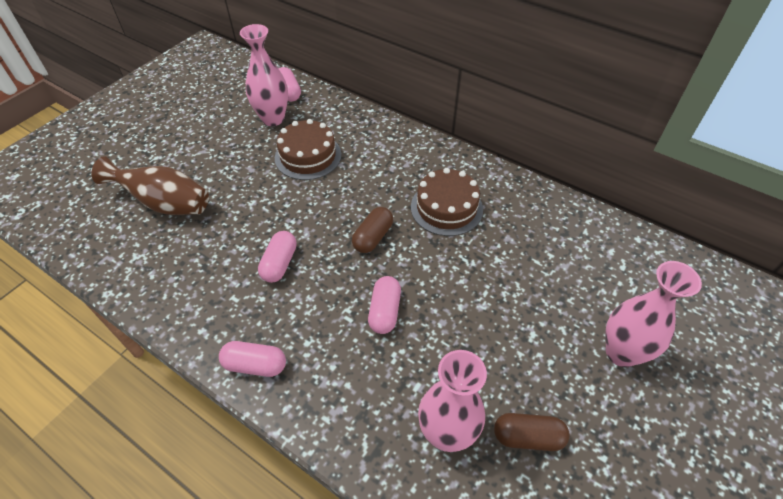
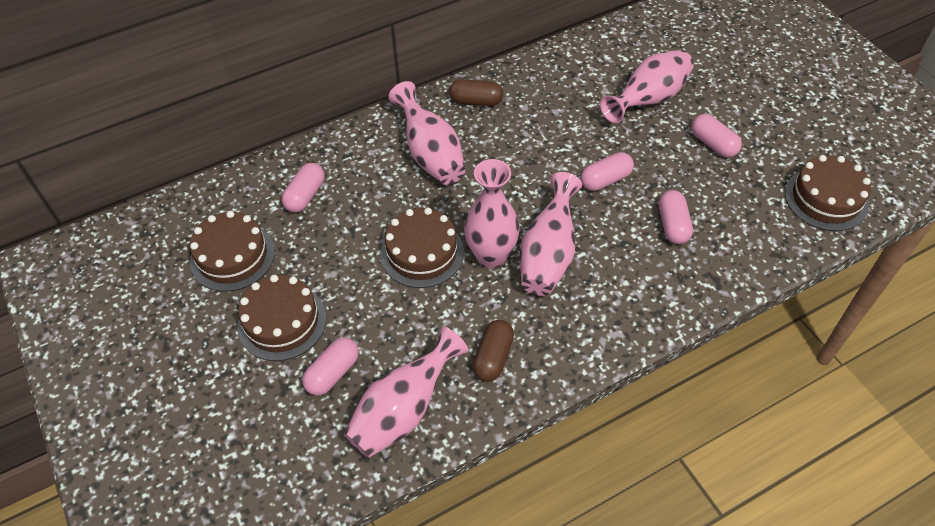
brown cake: 2 -> 4
brown vase: 1 -> 0
pink capsule: 4 -> 5
pink vase: 3 -> 5

